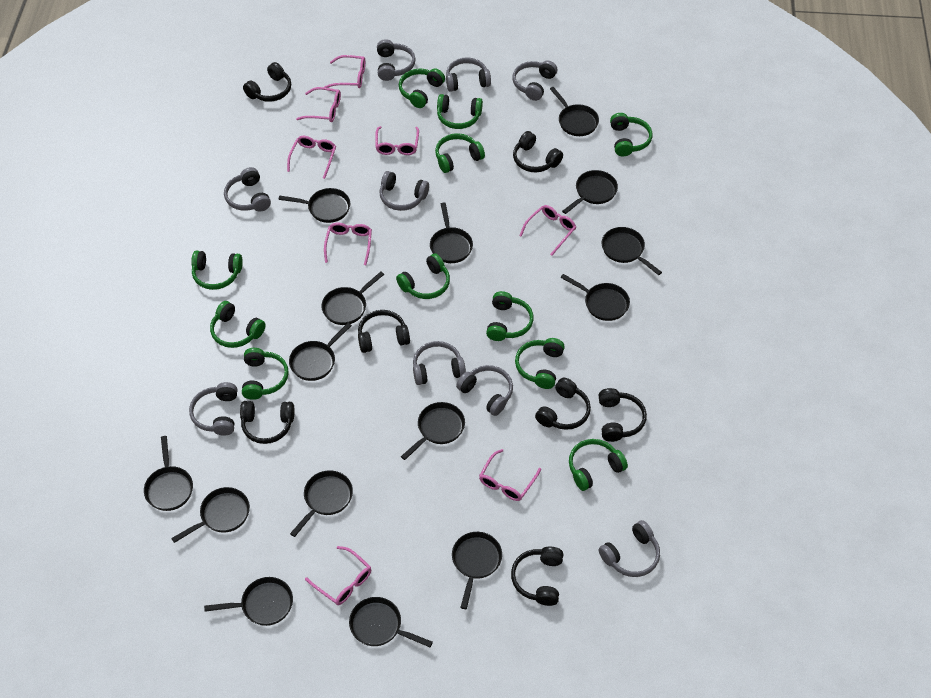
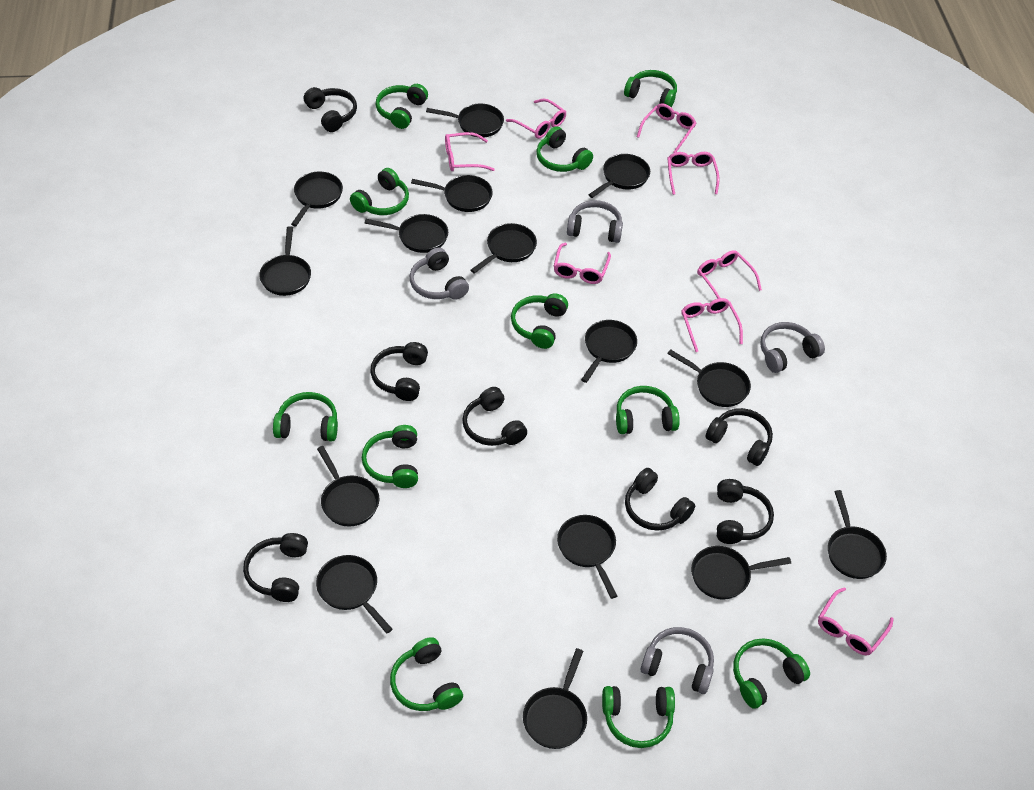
grey headphones: 9 -> 4

